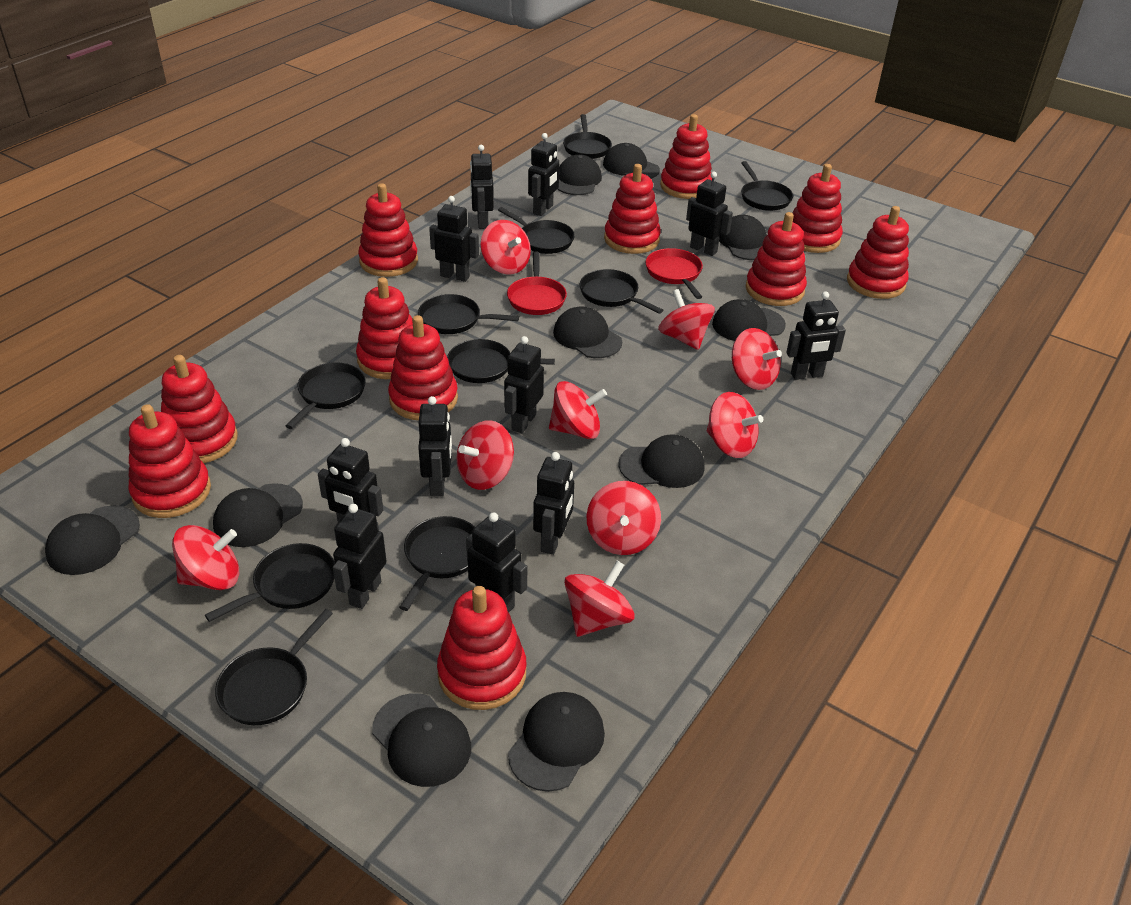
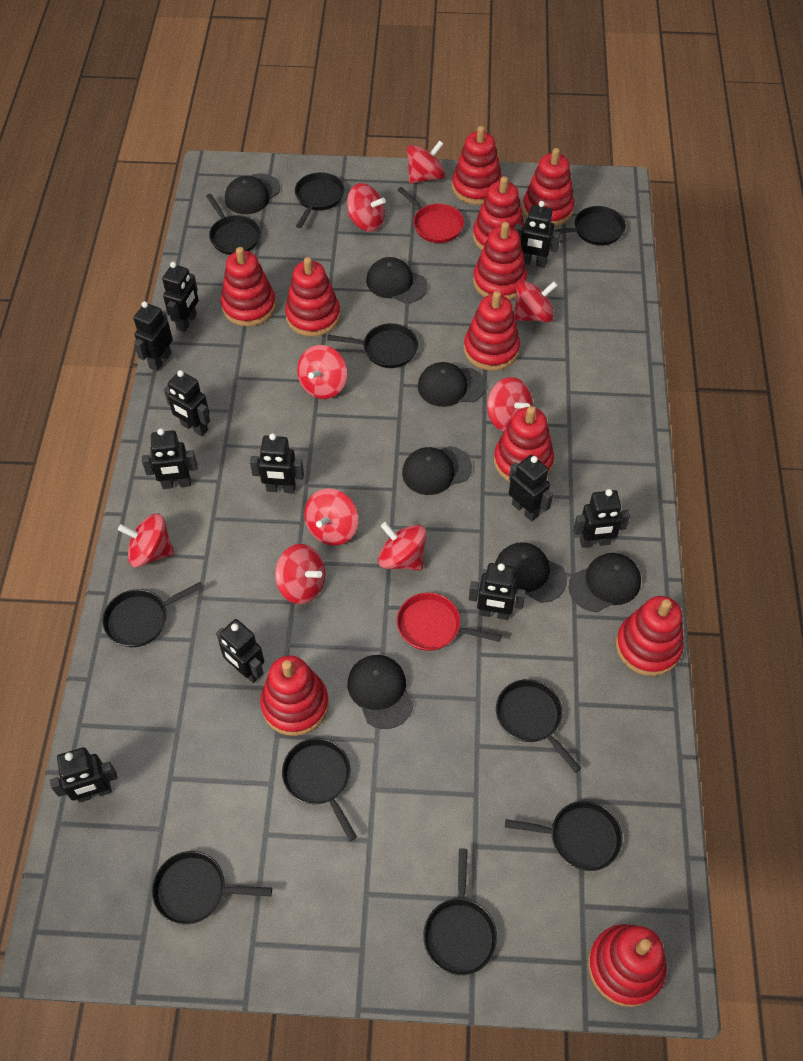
black cap: 10 -> 7

